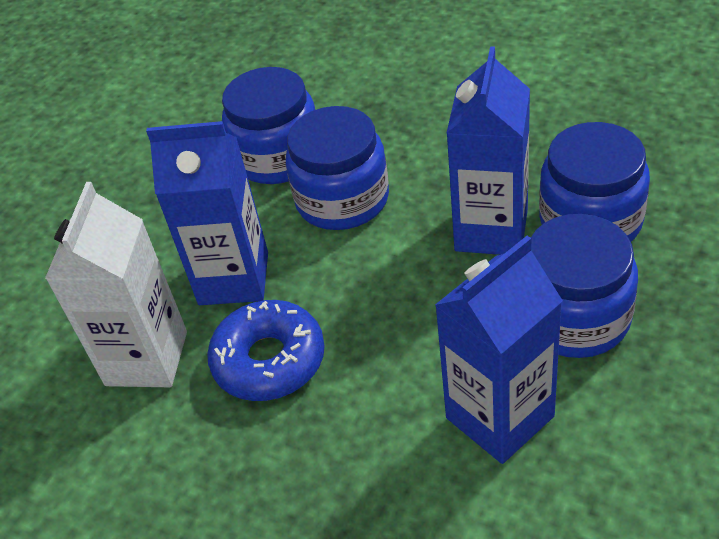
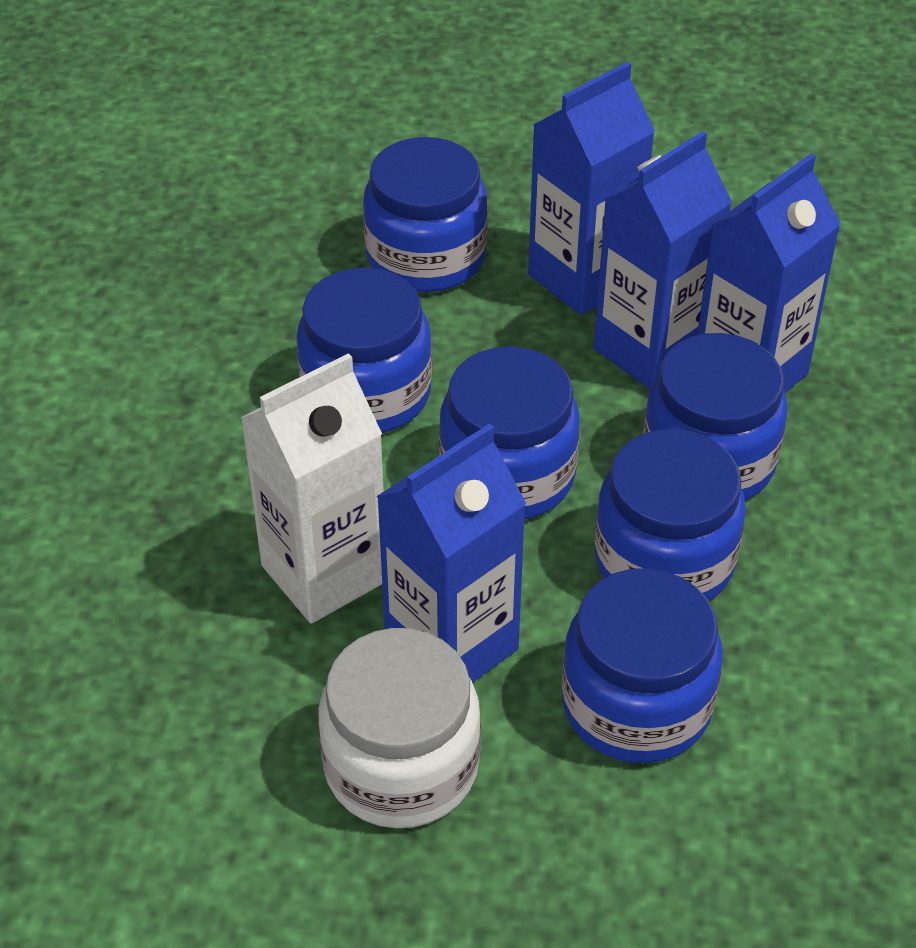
blue carton: 3 -> 4
blue donut: 1 -> 0
blue jar: 4 -> 6
white jar: 0 -> 1

